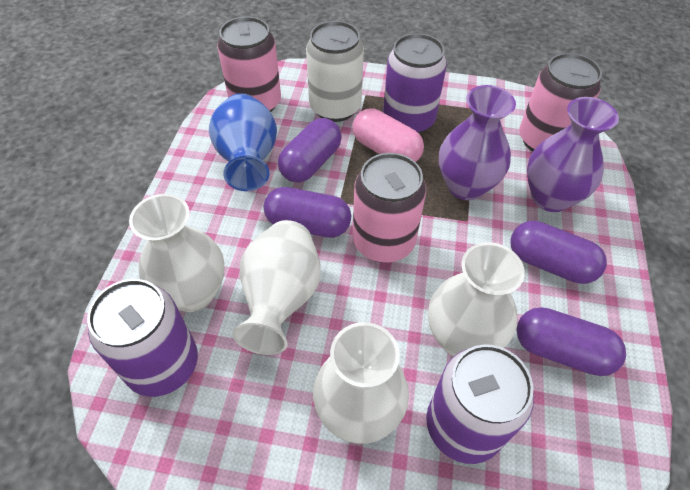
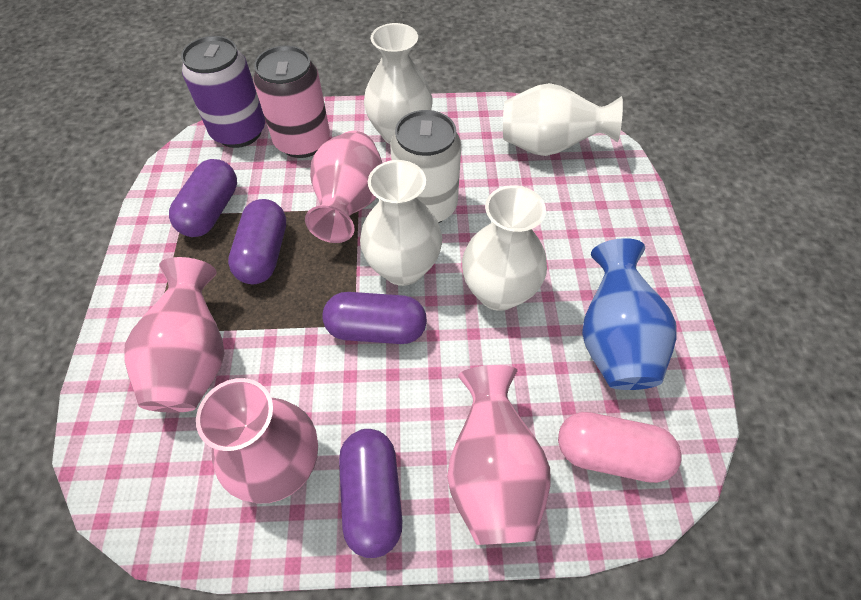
pink can: 3 -> 1
pink vase: 0 -> 4
purple can: 3 -> 1
purple vase: 2 -> 0

